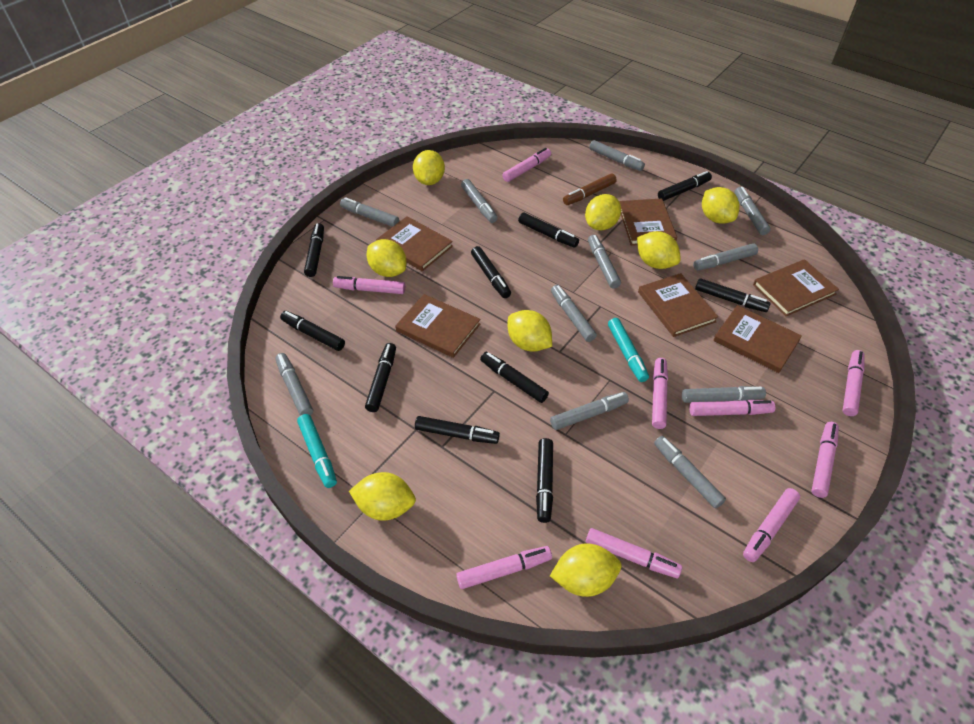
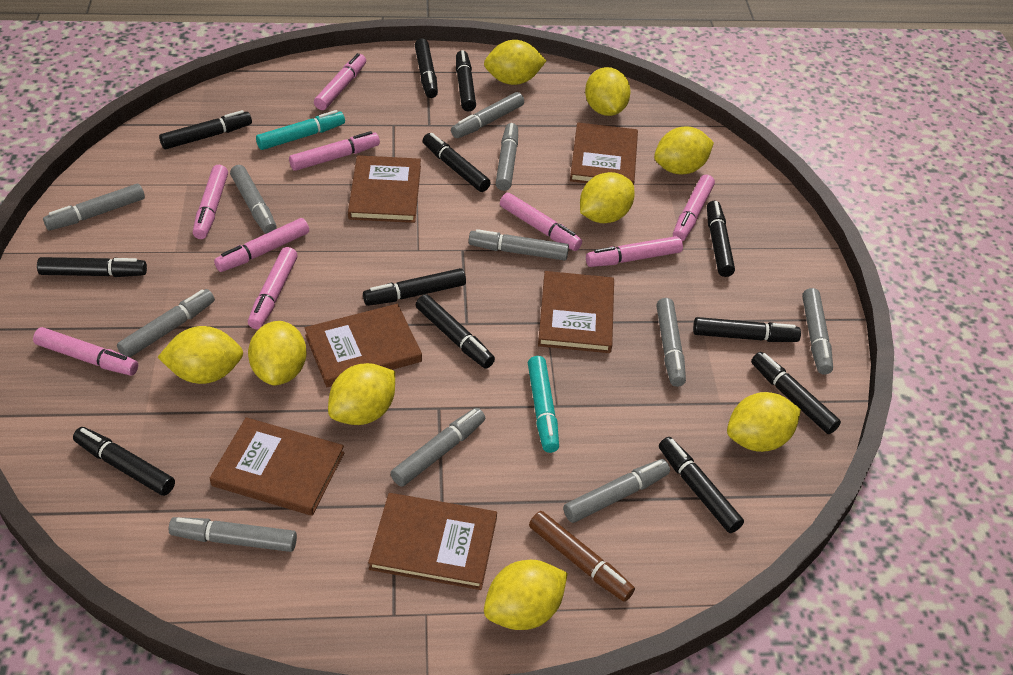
black marker: 10 -> 12
yellow lemon: 8 -> 9

